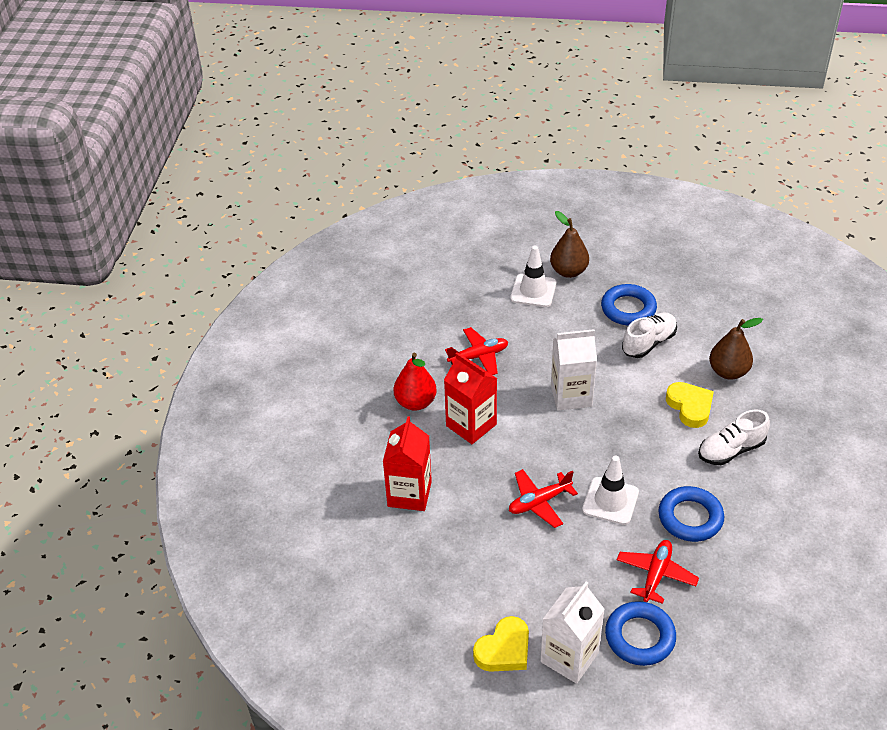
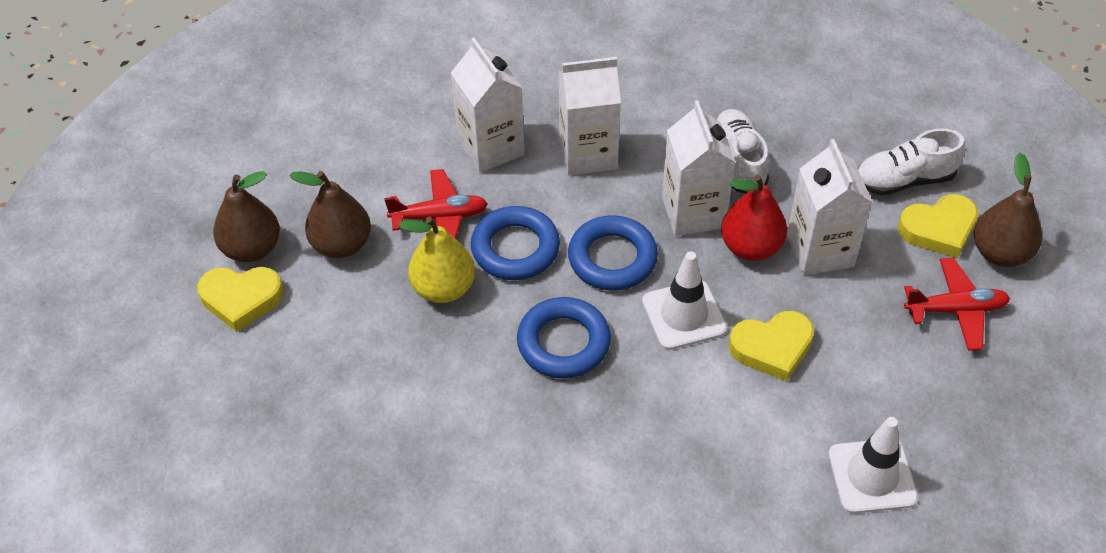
brown pear: 2 -> 3
red carton: 2 -> 0
red plane: 3 -> 2
white carton: 2 -> 4
yellow heart: 2 -> 3
yellow pear: 0 -> 1

